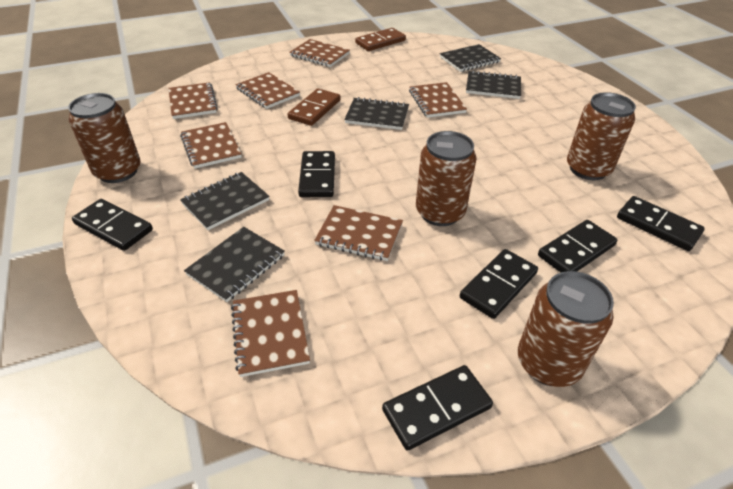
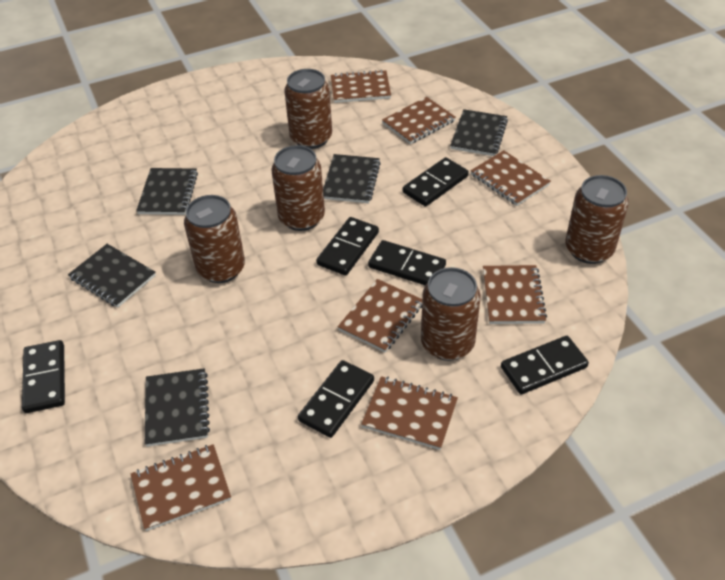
brown can: 4 -> 5
brown domino: 2 -> 0

